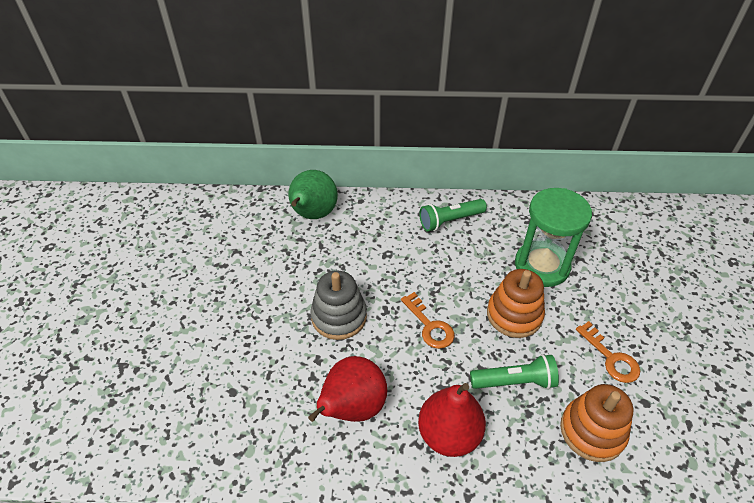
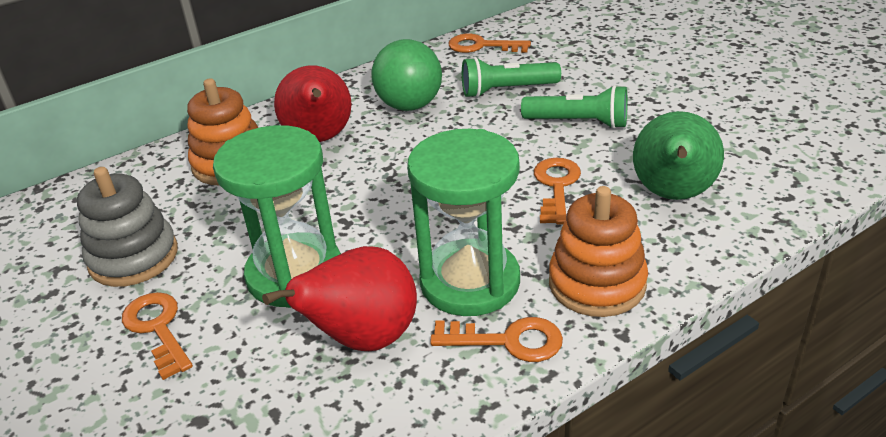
green ball: 0 -> 1
green hourglass: 1 -> 2
orange key: 2 -> 4

